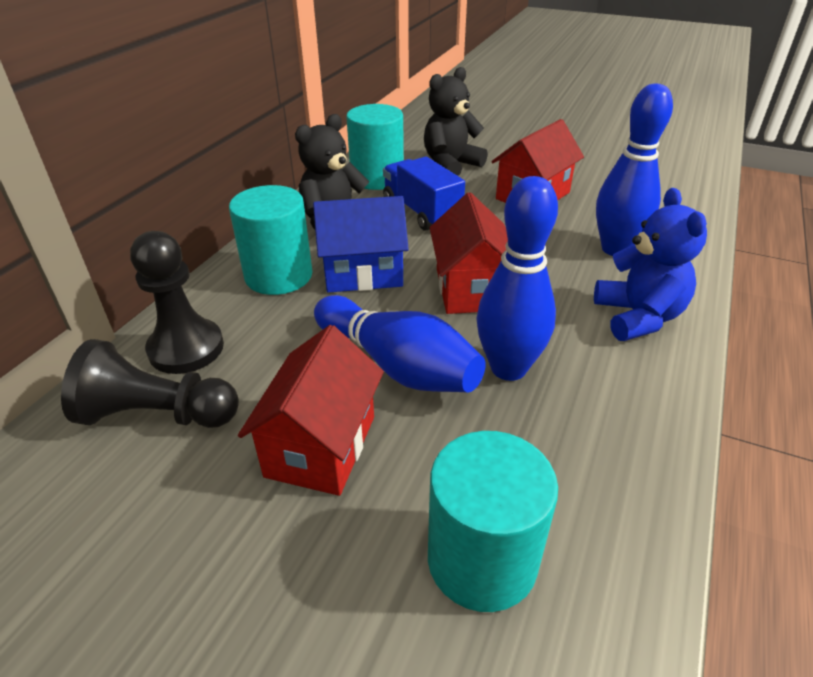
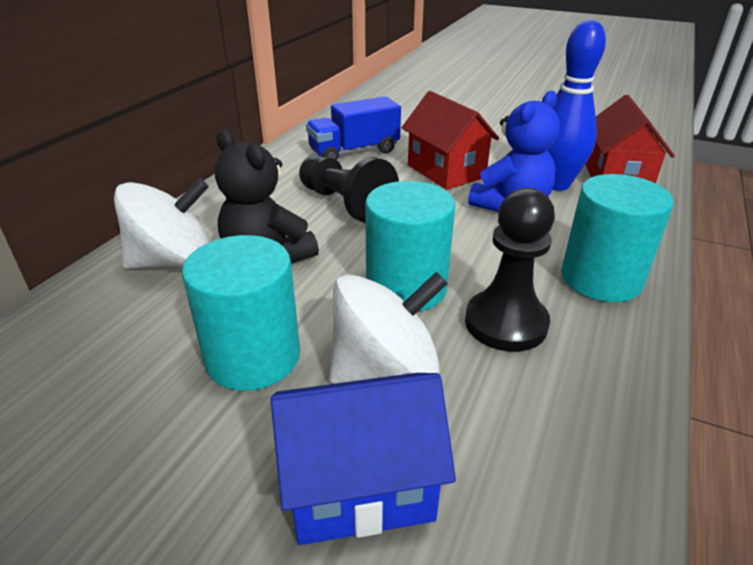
black teddy bear: 2 -> 1
blue bowling pin: 3 -> 1
red house: 3 -> 2
white spinning top: 0 -> 2

